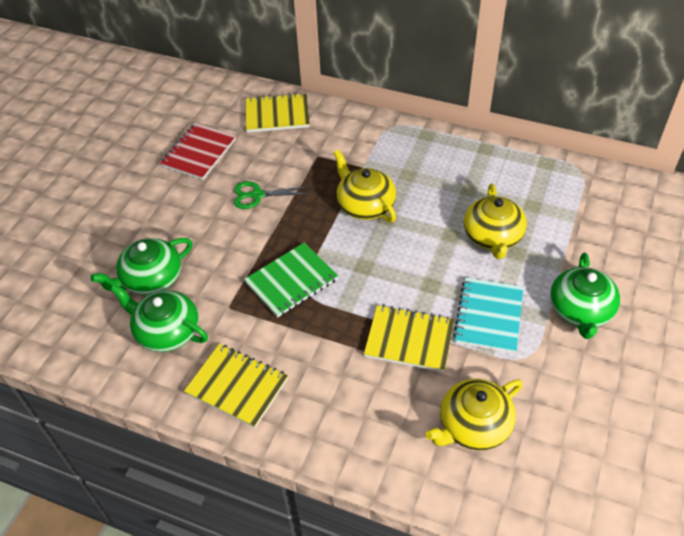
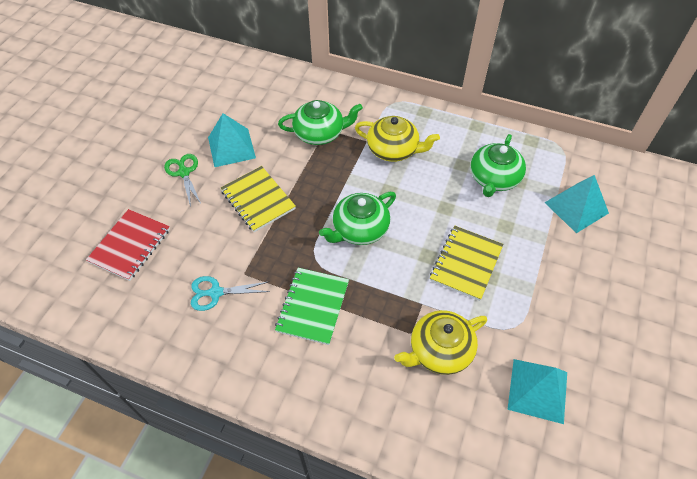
turquoise notebook: 1 -> 0
turquoise pyramid: 0 -> 3
turquoise scissors: 0 -> 1
yellow notebook: 3 -> 2
yellow teapot: 3 -> 2

